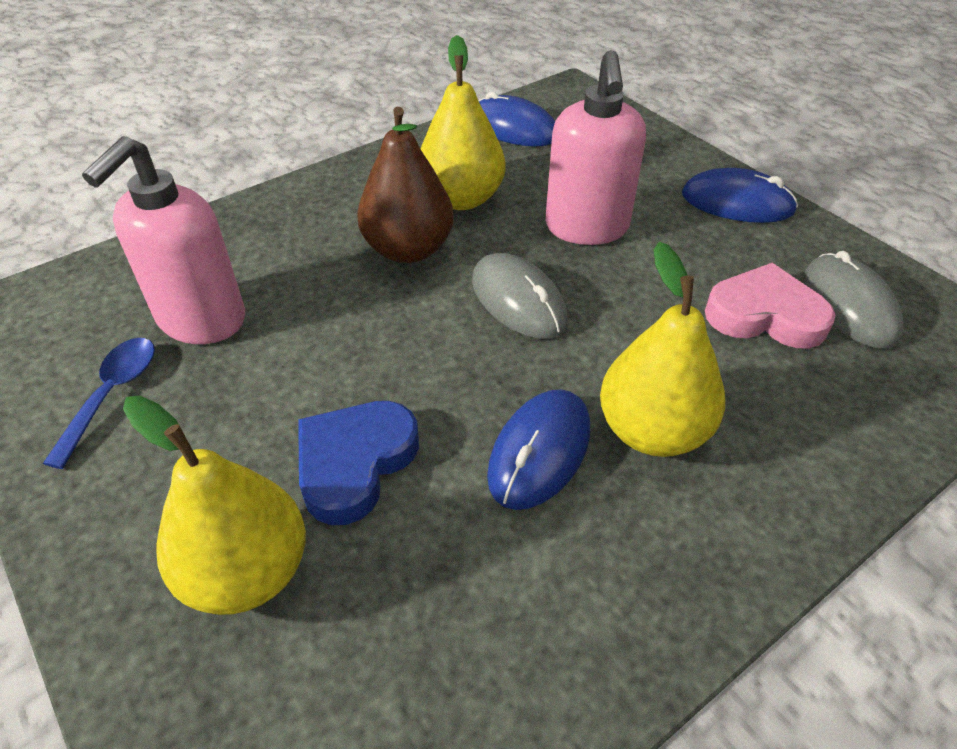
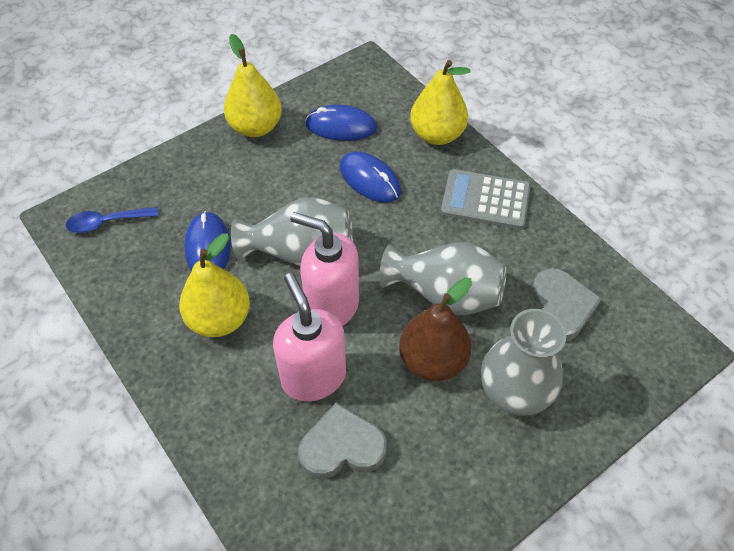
blue heart: 1 -> 0
grey calculator: 0 -> 1
grey heart: 0 -> 2
grey mouse: 2 -> 0
grey vase: 0 -> 3
pink heart: 1 -> 0

